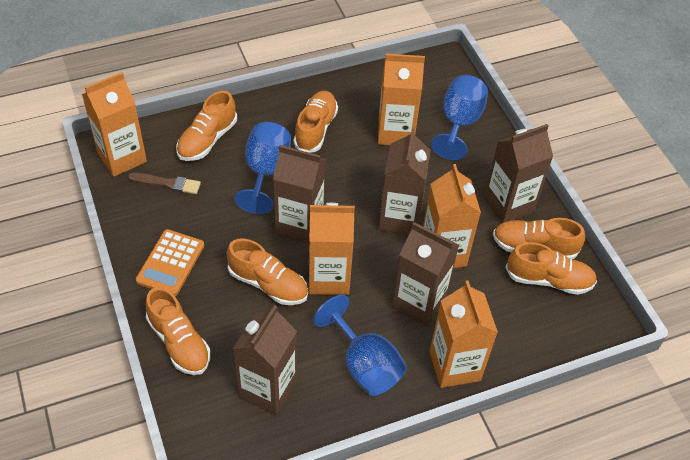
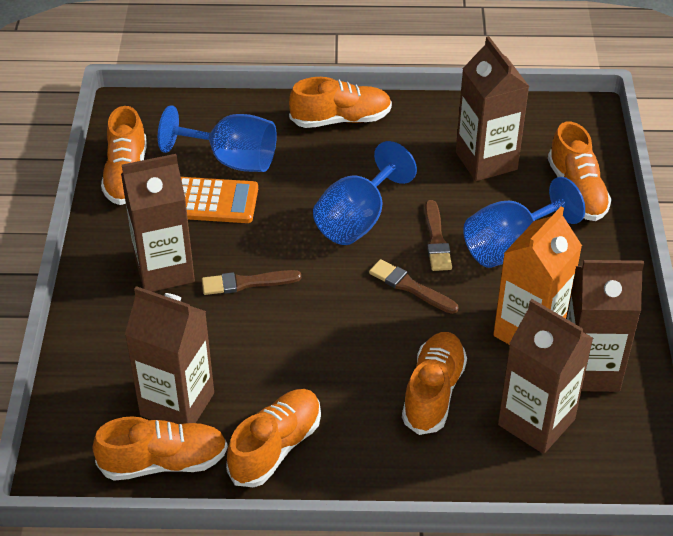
brown brush: 1 -> 3
orange carton: 5 -> 1

